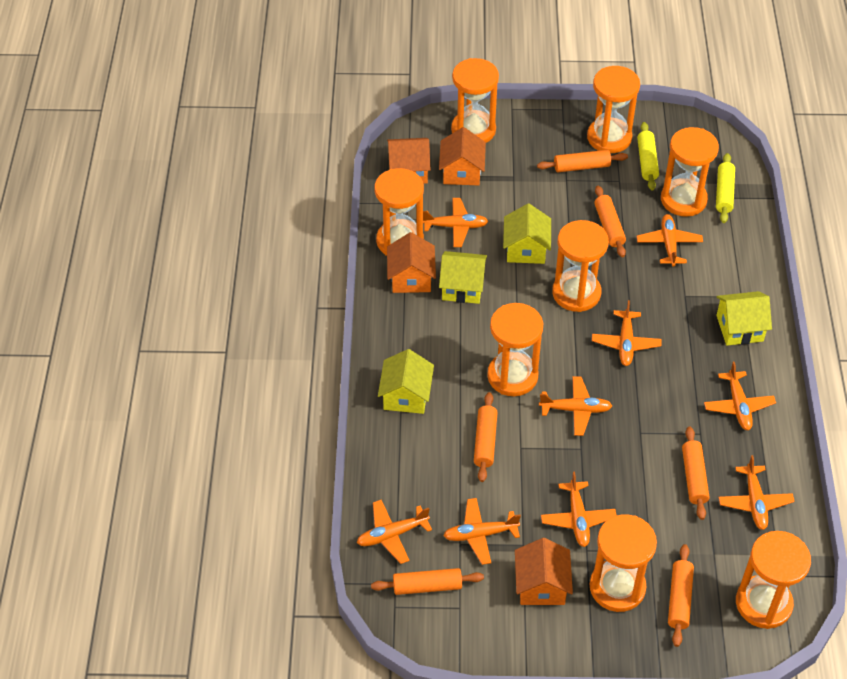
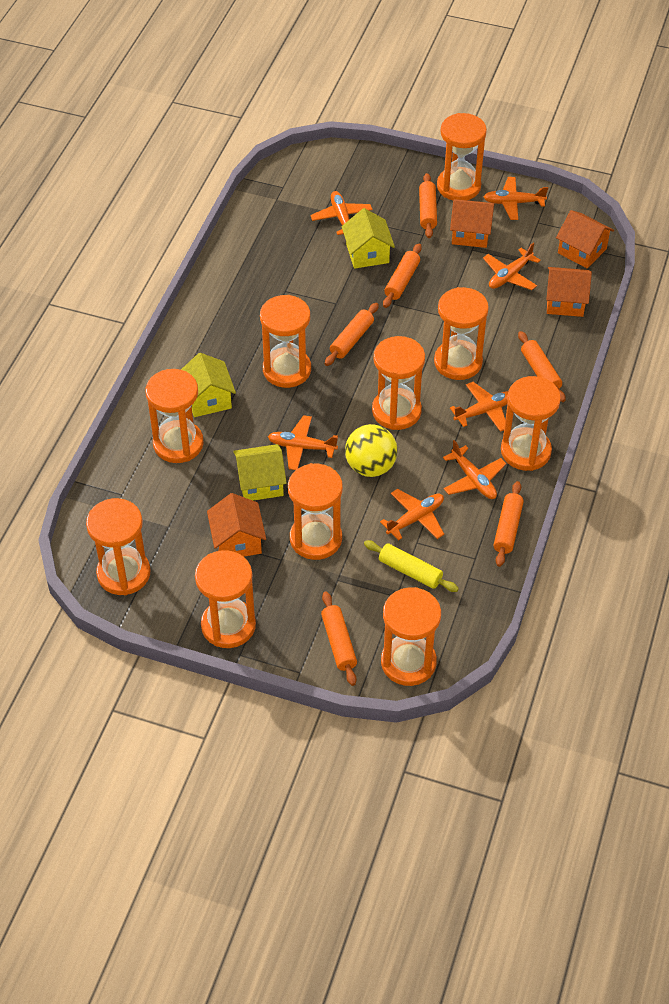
orange hourglass: 8 -> 10
orange plane: 9 -> 7
yellow ball: 0 -> 1
yellow house: 4 -> 3
yellow rolling pin: 2 -> 1

